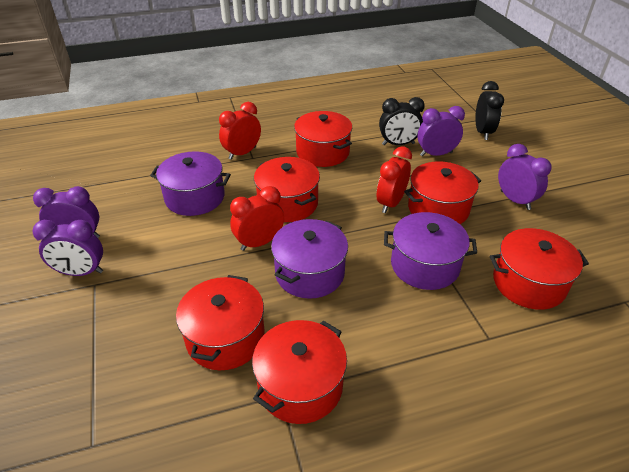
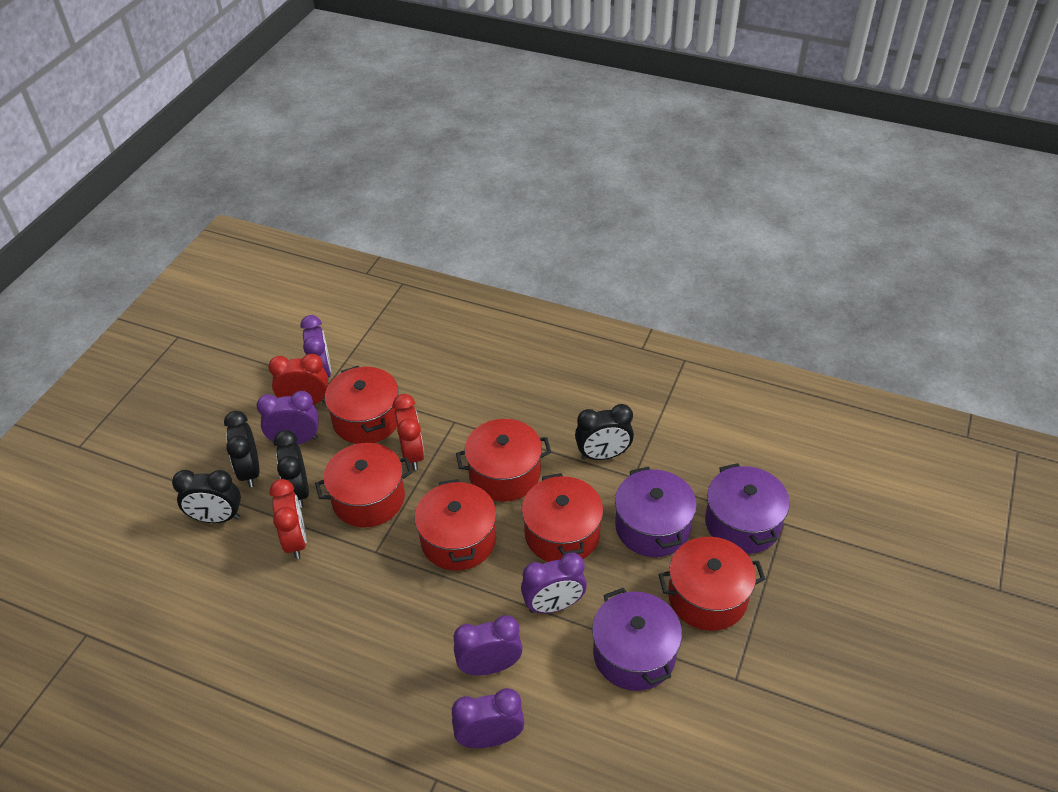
black clock: 2 -> 4
purple clock: 4 -> 5

